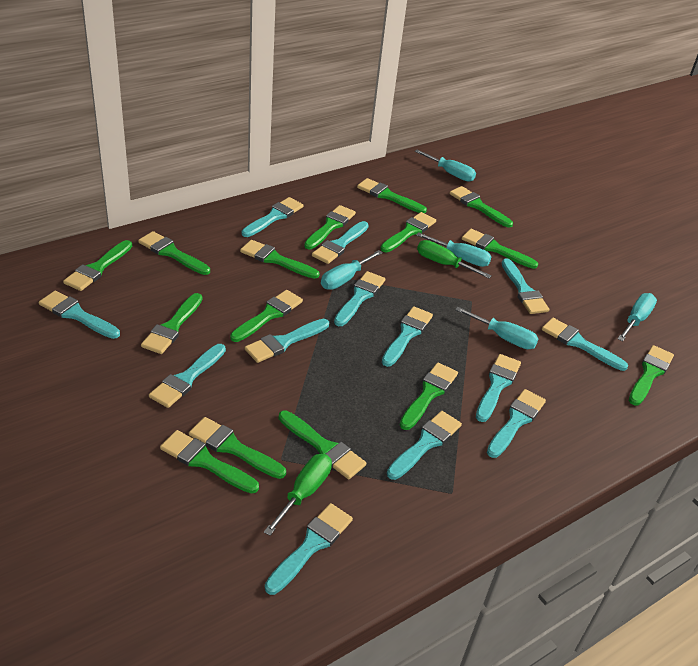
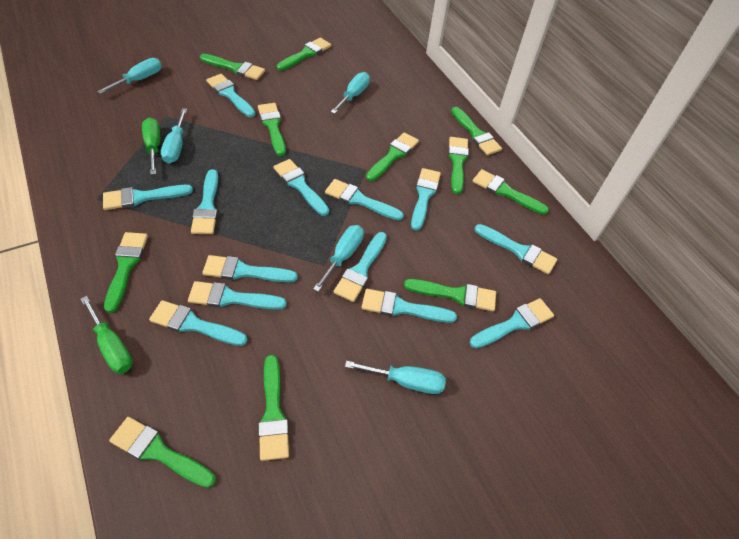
green brush: 15 -> 11

